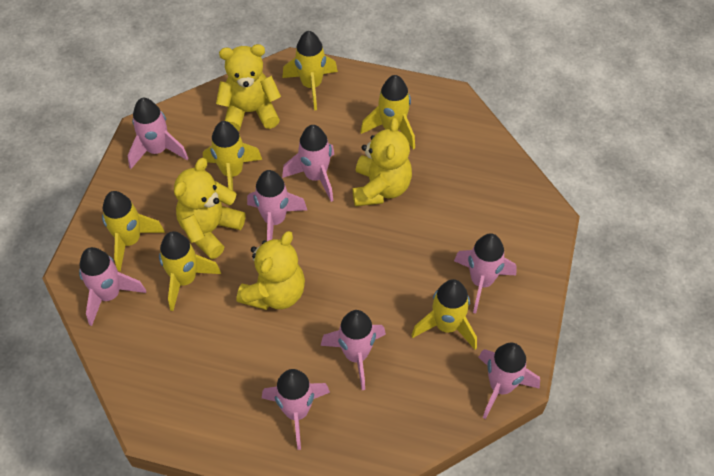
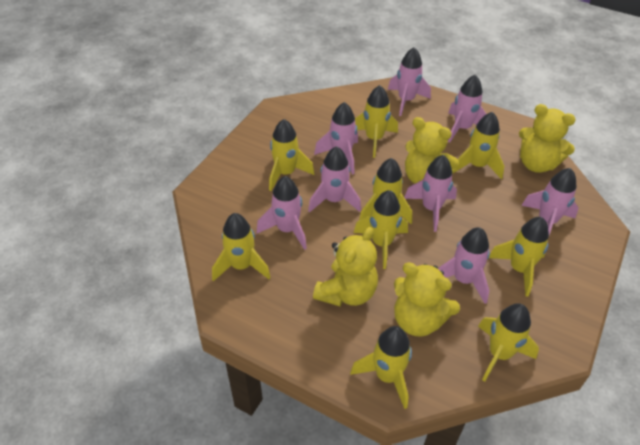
yellow rocket: 6 -> 9

